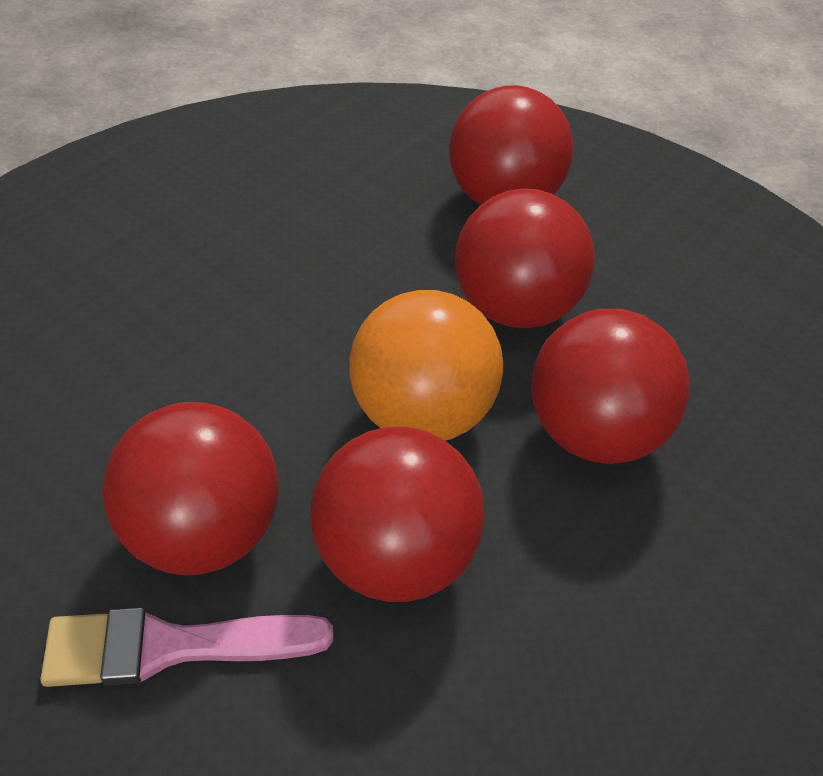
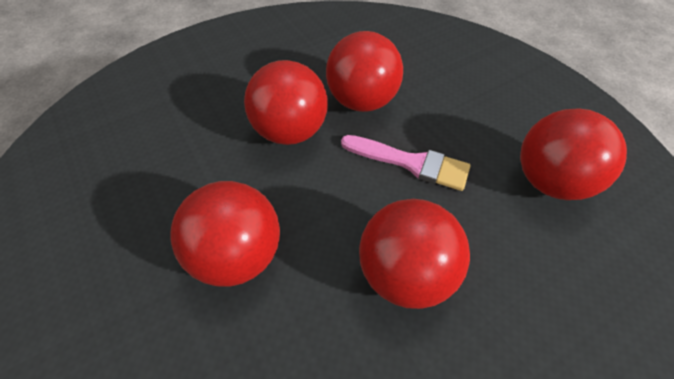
orange ball: 1 -> 0

